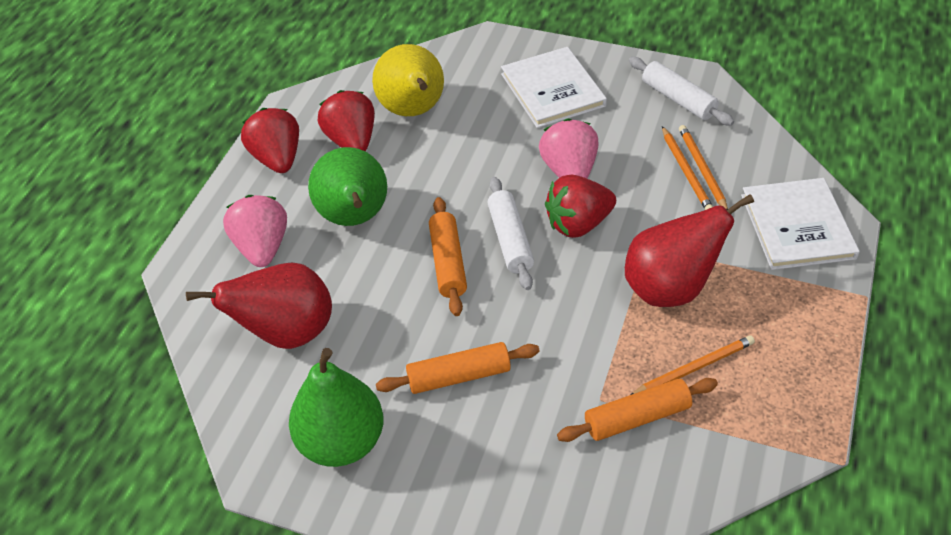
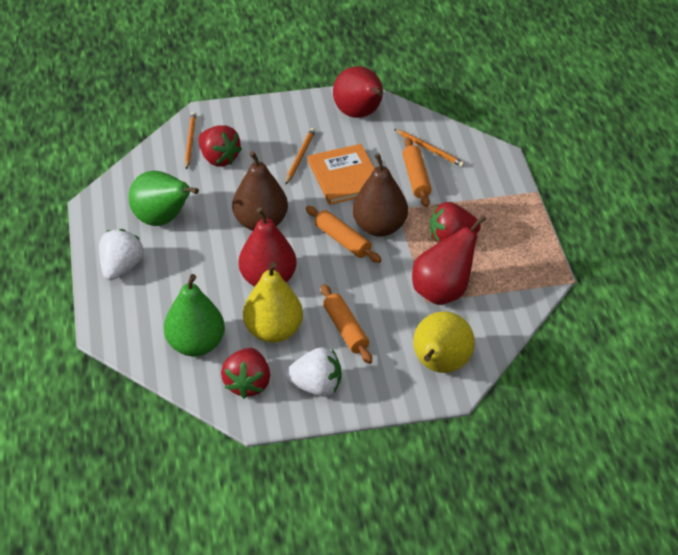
brown pear: 0 -> 2
orange book: 0 -> 1
pink strawberry: 2 -> 0
red pear: 2 -> 3
white book: 2 -> 0
white rolling pin: 2 -> 0
white strawberry: 0 -> 2
yellow pear: 1 -> 2

